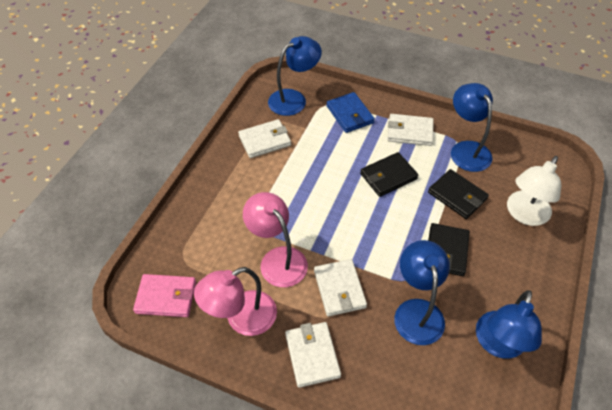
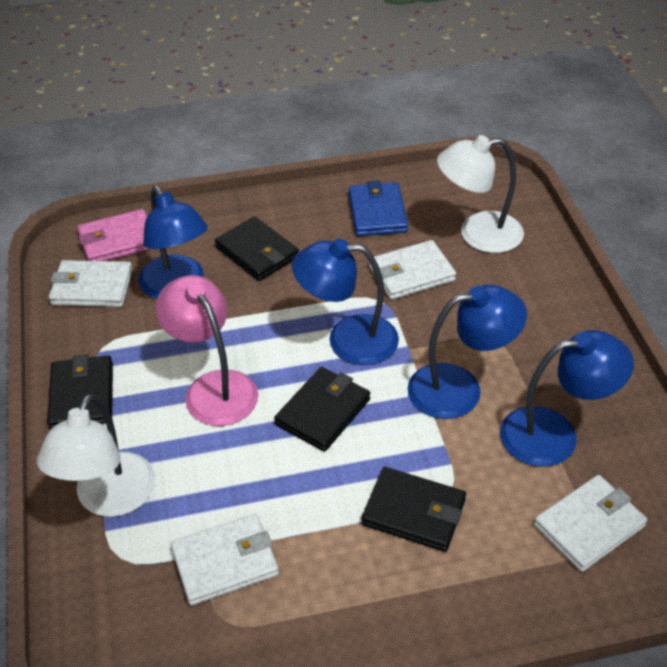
black wallet: 3 -> 4
pink lamp: 2 -> 1
white lamp: 1 -> 2

